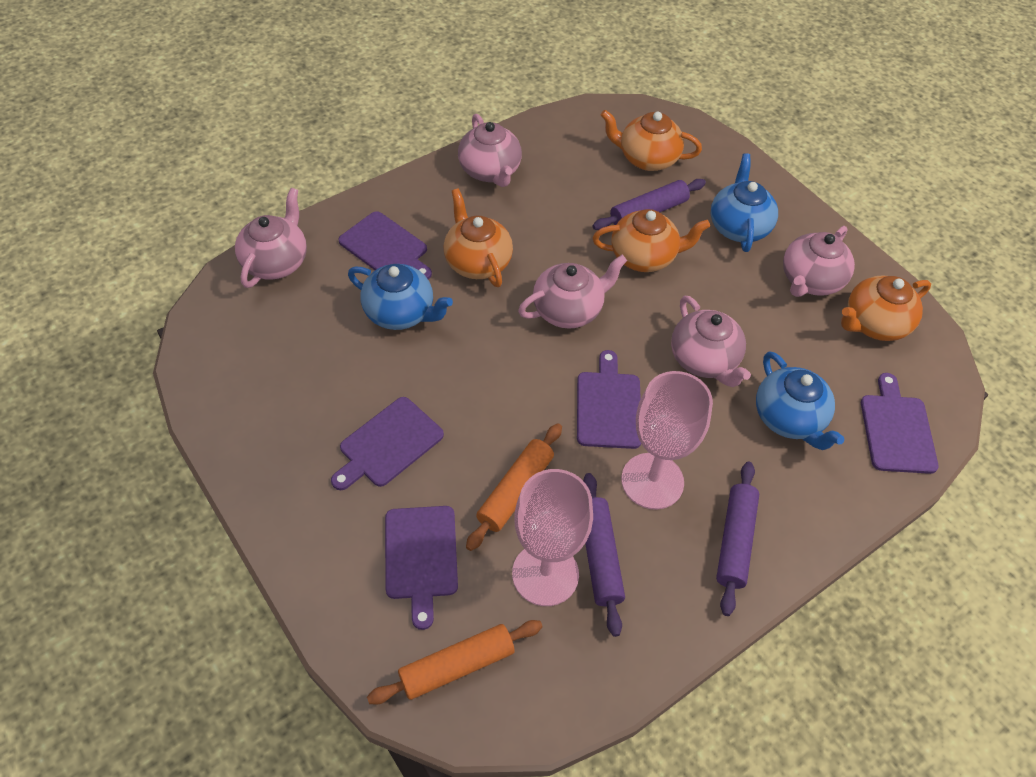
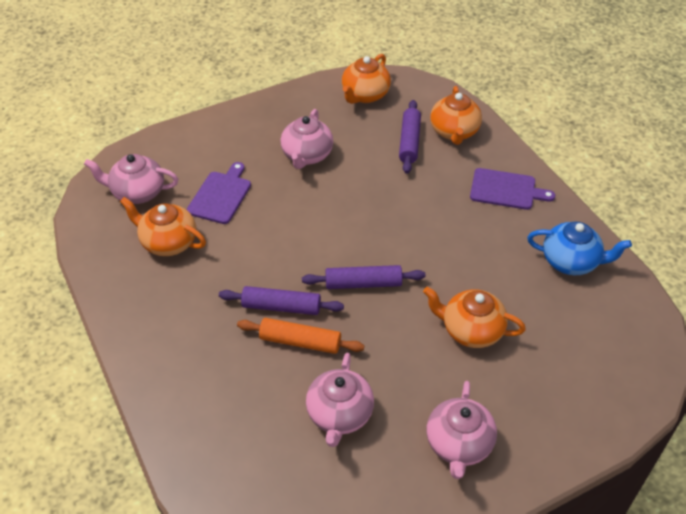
blue teapot: 3 -> 1
orange rolling pin: 2 -> 1
pink goblet: 2 -> 0
pink teapot: 5 -> 4
purple cutting board: 5 -> 2

